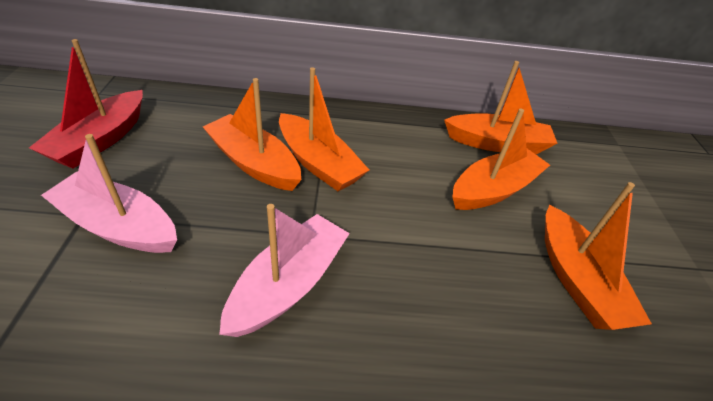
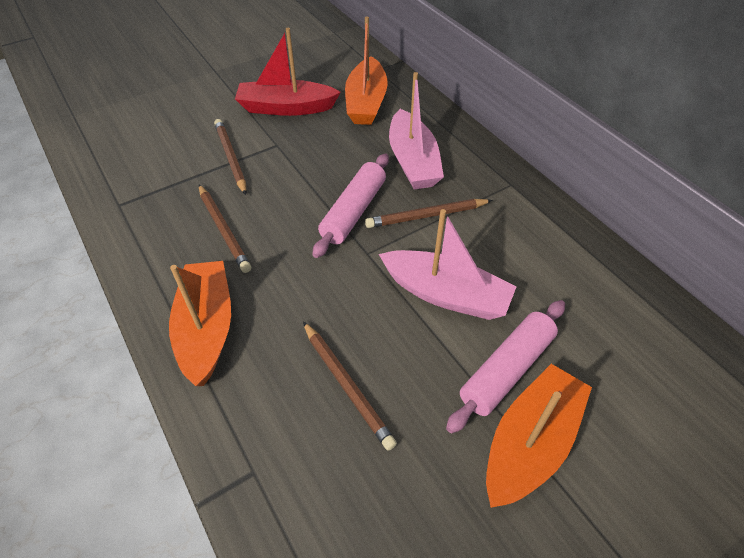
brown pencil: 0 -> 4
orange boat: 5 -> 3
pink rolling pin: 0 -> 2

